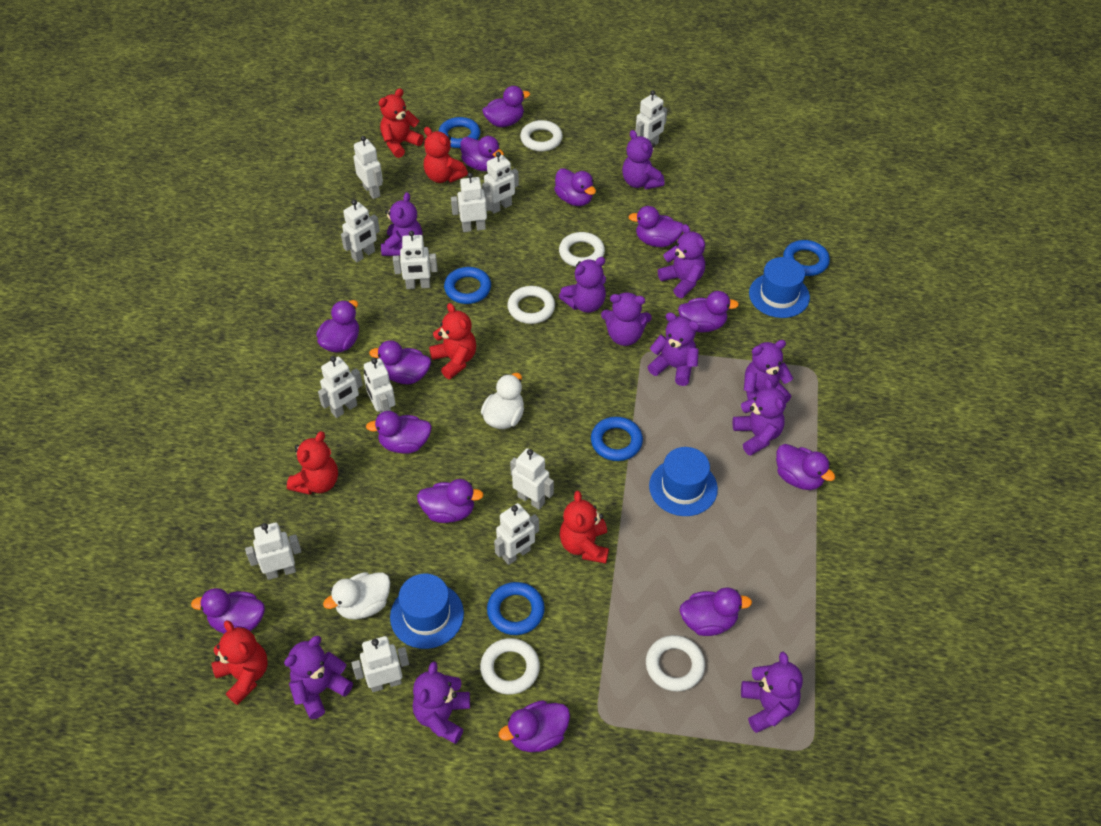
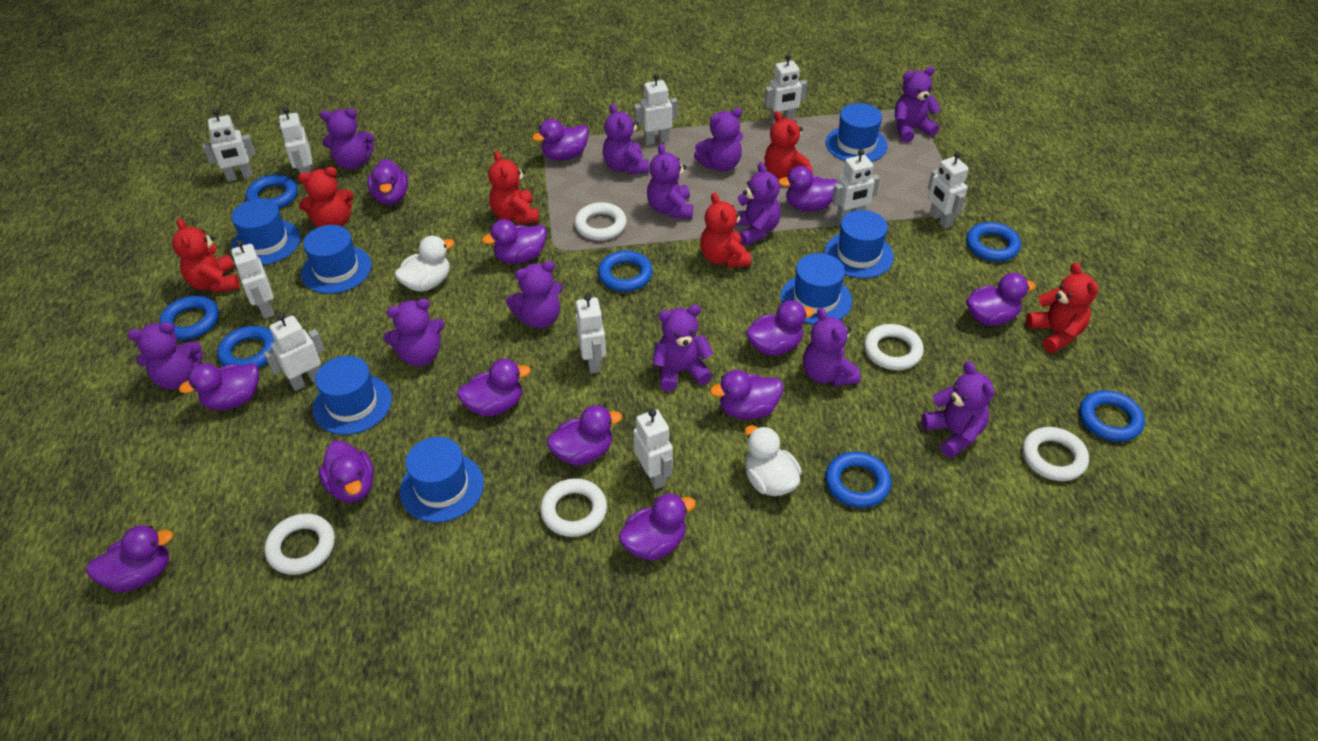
blue hat: 3 -> 7
blue ring: 5 -> 7
purple teddy bear: 11 -> 12
white robot: 12 -> 10

